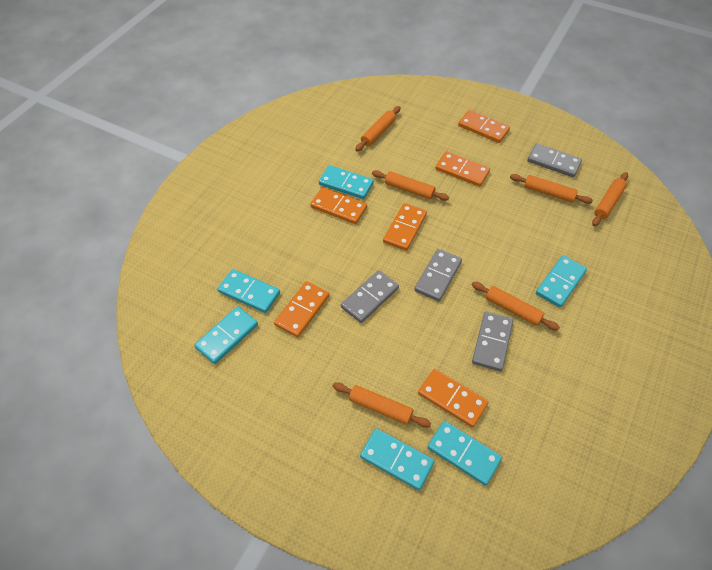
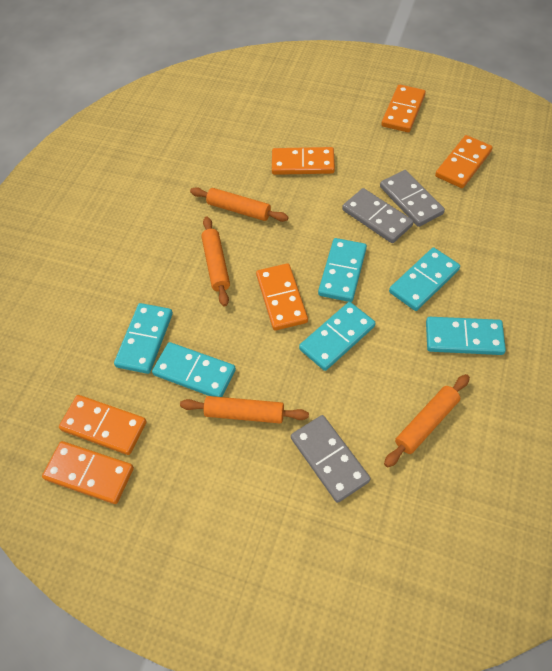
grey domino: 4 -> 3
orange rolling pin: 6 -> 4

